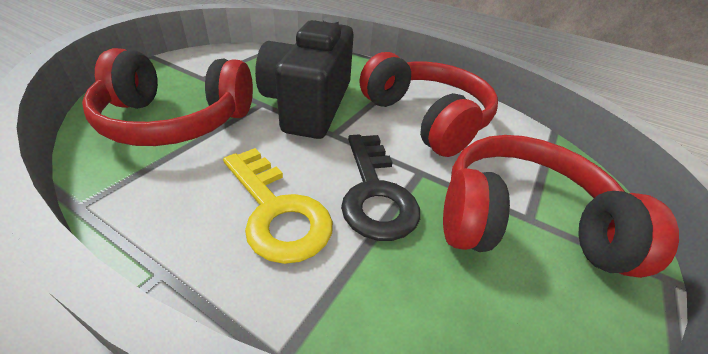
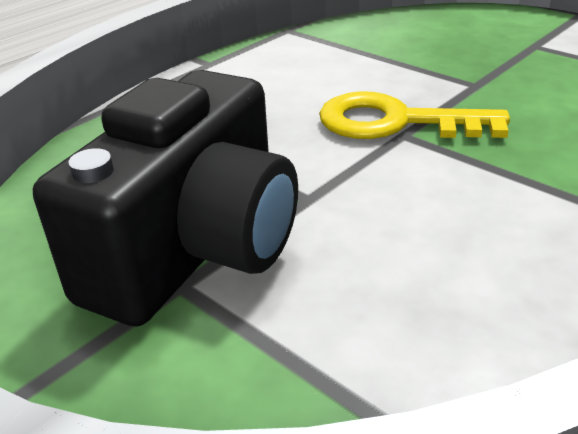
black key: 1 -> 0
red headphones: 3 -> 0

